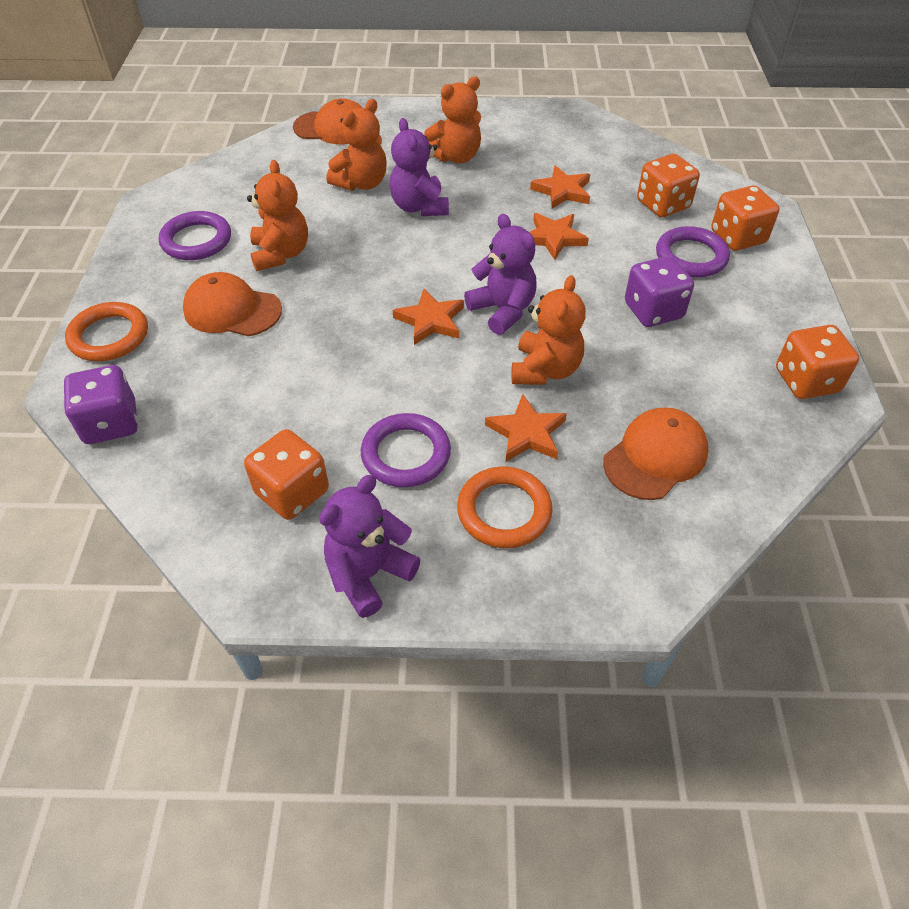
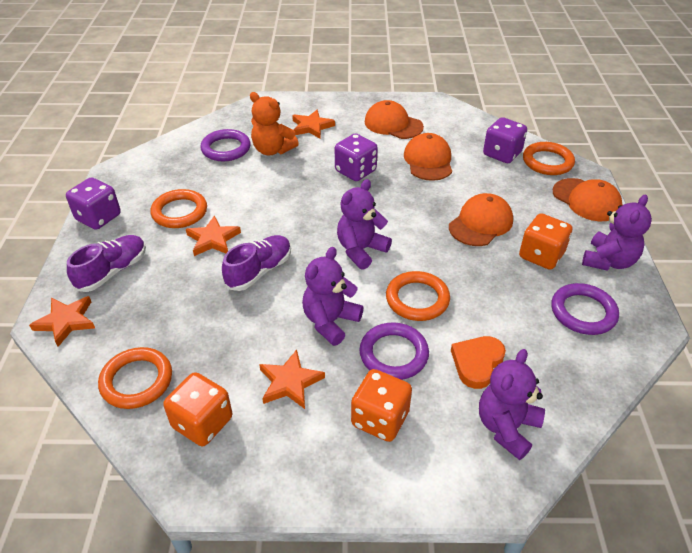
orange cap: 3 -> 4
orange dice: 4 -> 3
orange heart: 0 -> 1
orange ring: 2 -> 4
orange teddy bear: 4 -> 1
purple dice: 2 -> 3
purple shoe: 0 -> 2
purple teddy bear: 3 -> 4

